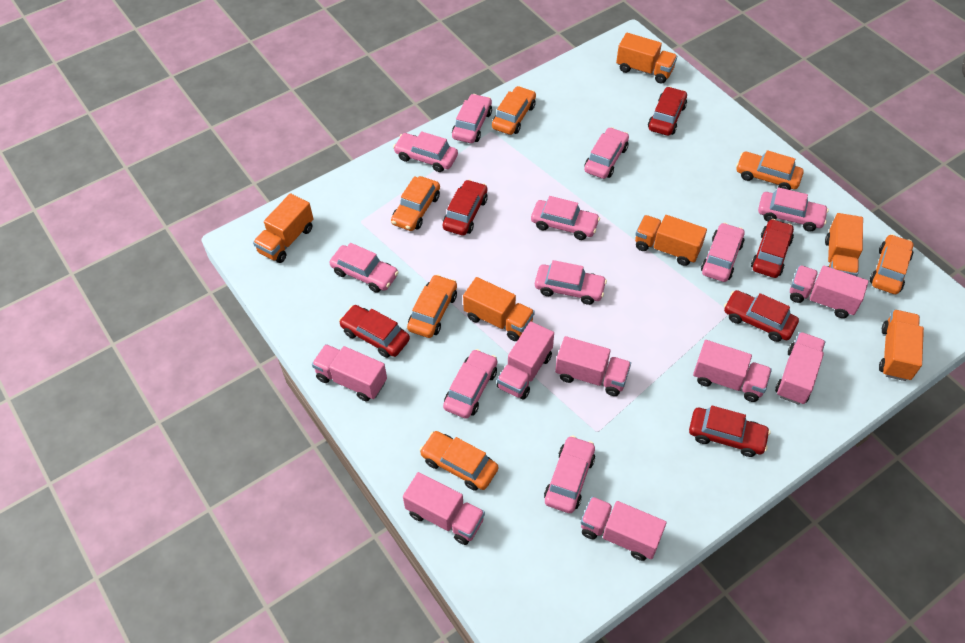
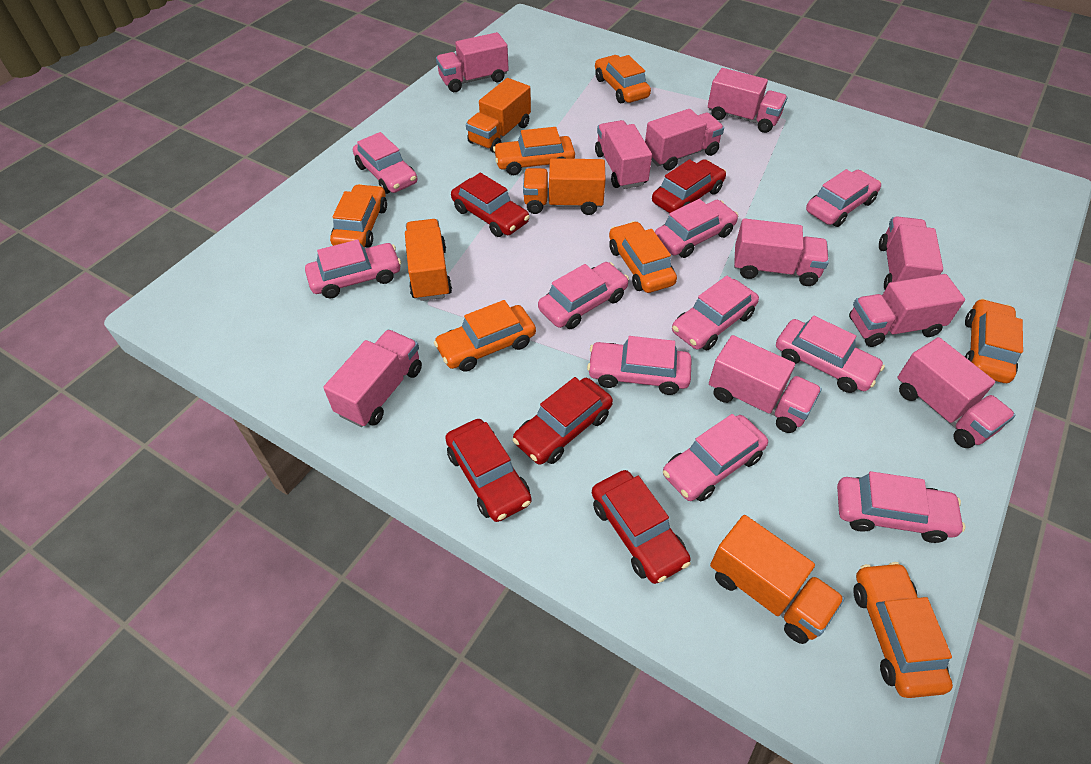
orange car: 6 -> 7
orange truck: 6 -> 4
pink truck: 8 -> 10
red car: 6 -> 5

